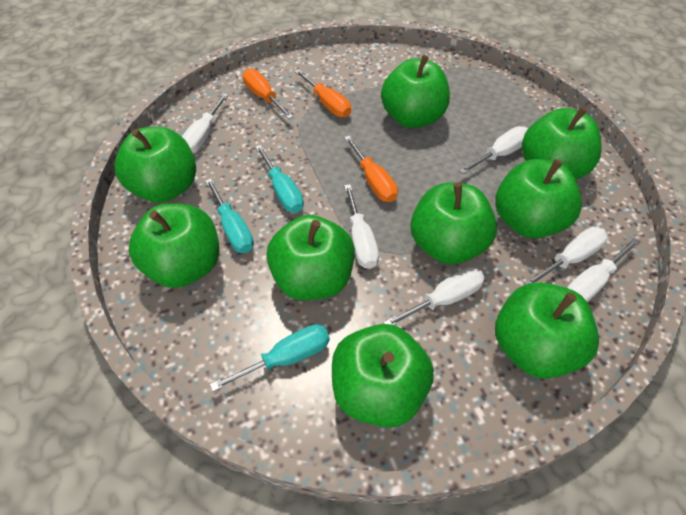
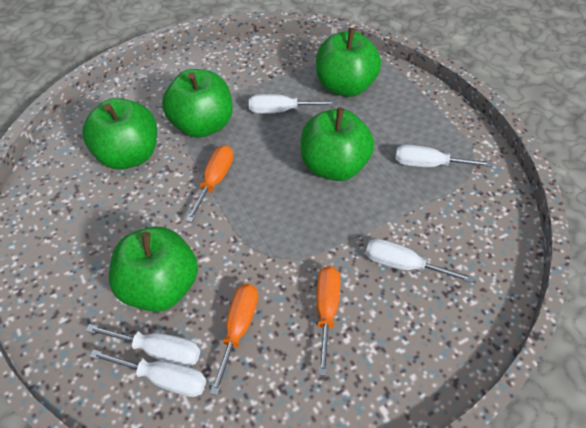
green apple: 9 -> 5
turquoise screwdriver: 3 -> 0
white screwdriver: 6 -> 5

